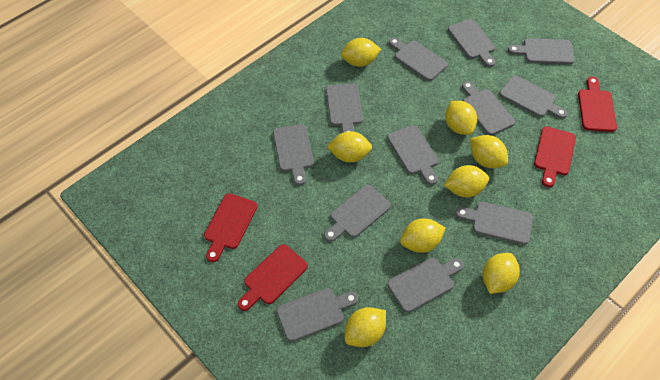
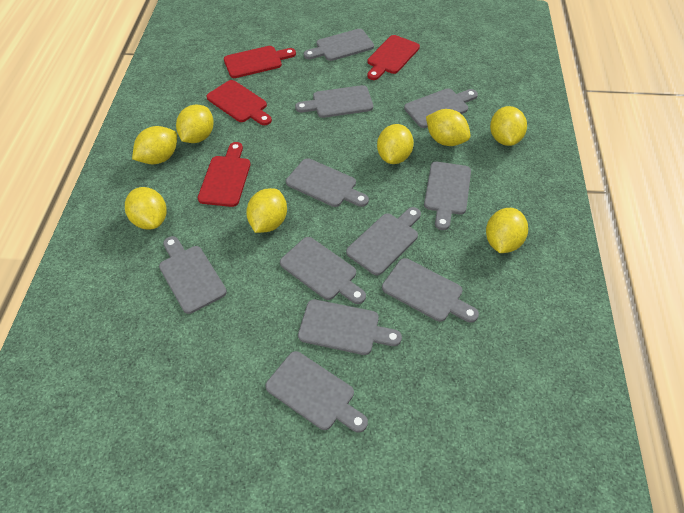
grey cutting board: 12 -> 11

